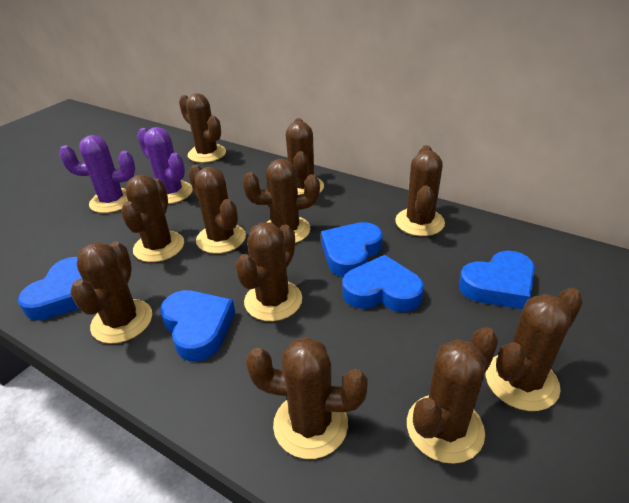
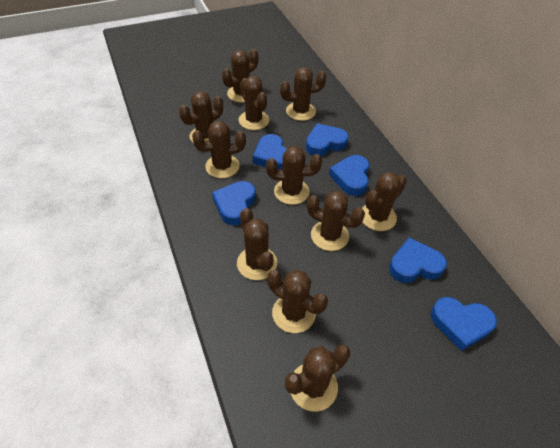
blue heart: 5 -> 6
purple cactus: 2 -> 0

